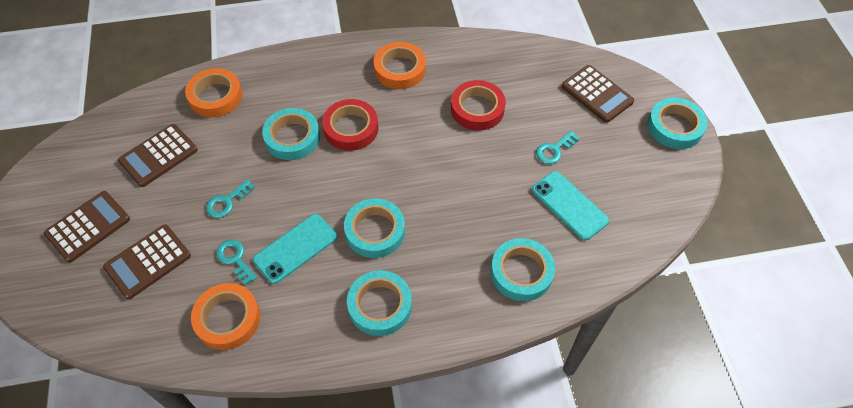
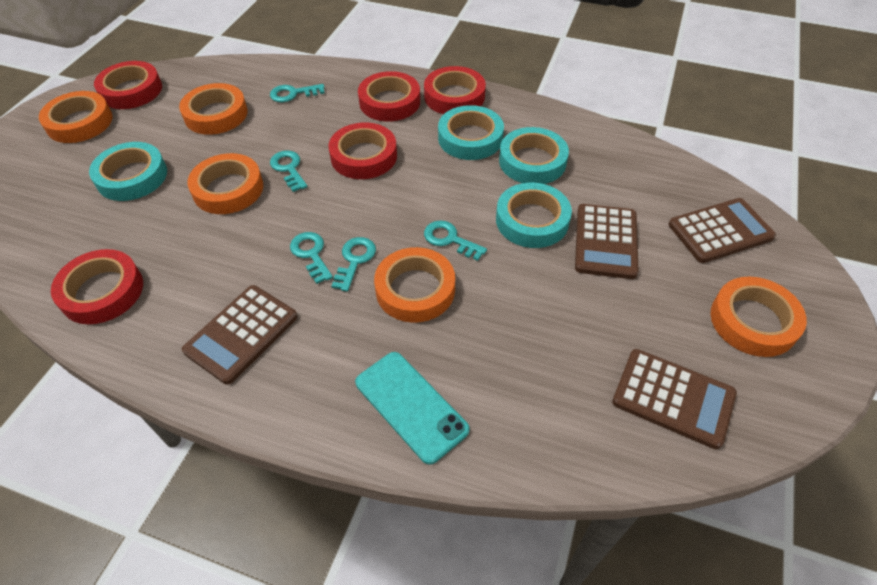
orange tape: 3 -> 5
red tape: 2 -> 5
turquoise key: 3 -> 5
turquoise phone: 2 -> 1
turquoise tape: 5 -> 4

